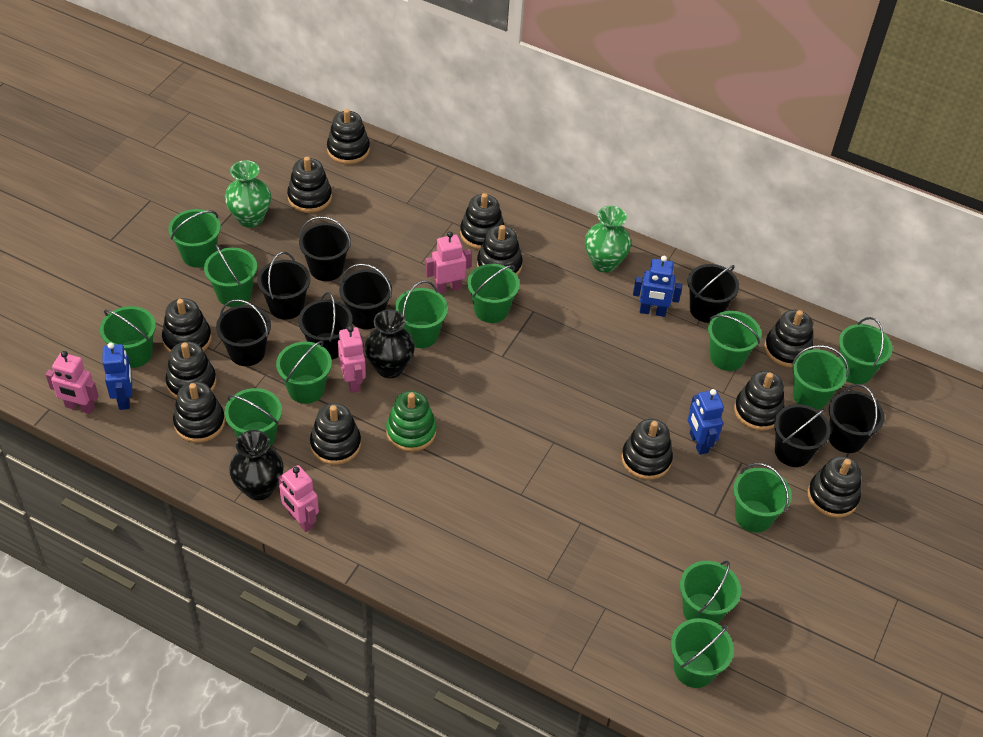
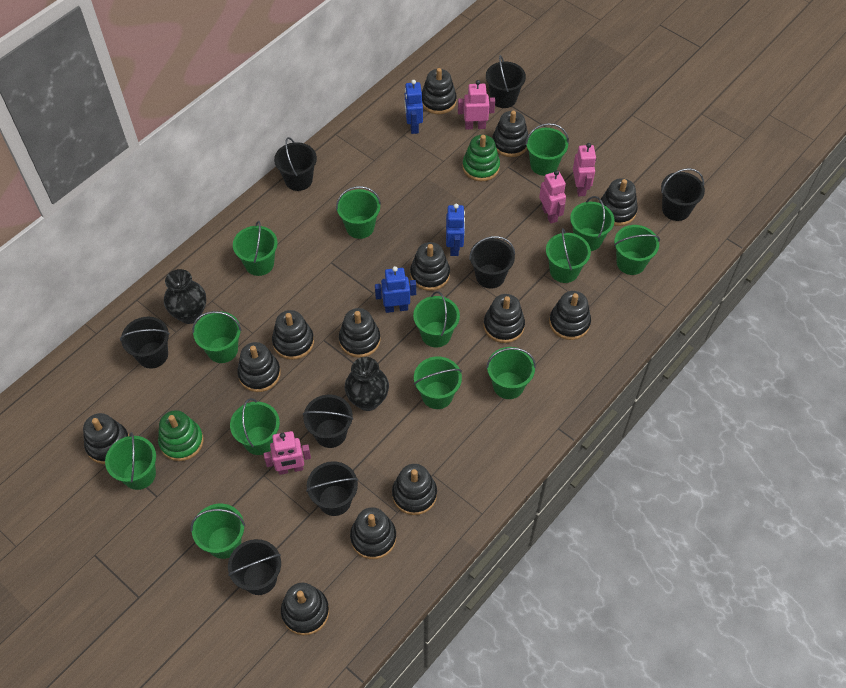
black stacking toy: 12 -> 13
green stacking toy: 1 -> 2
green vase: 2 -> 0

